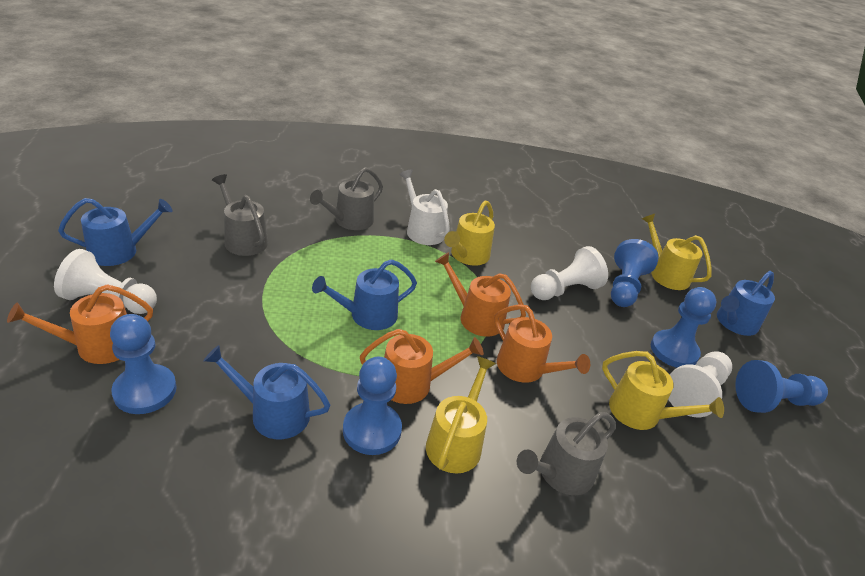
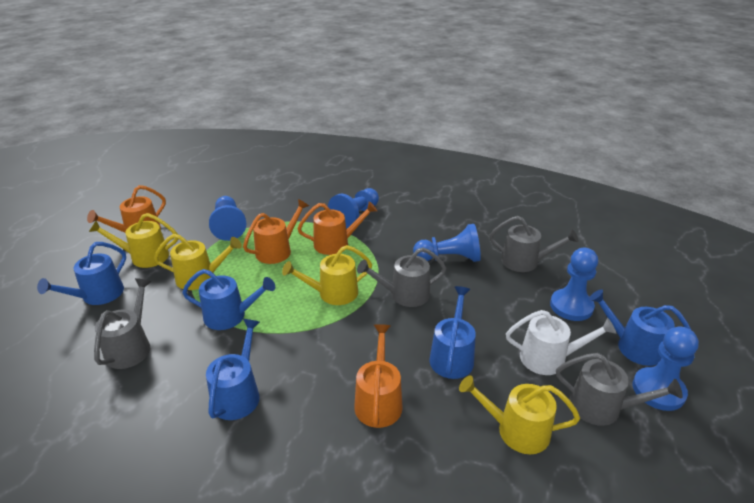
blue watering can: 4 -> 5
grey watering can: 3 -> 4
white pawn: 3 -> 0

